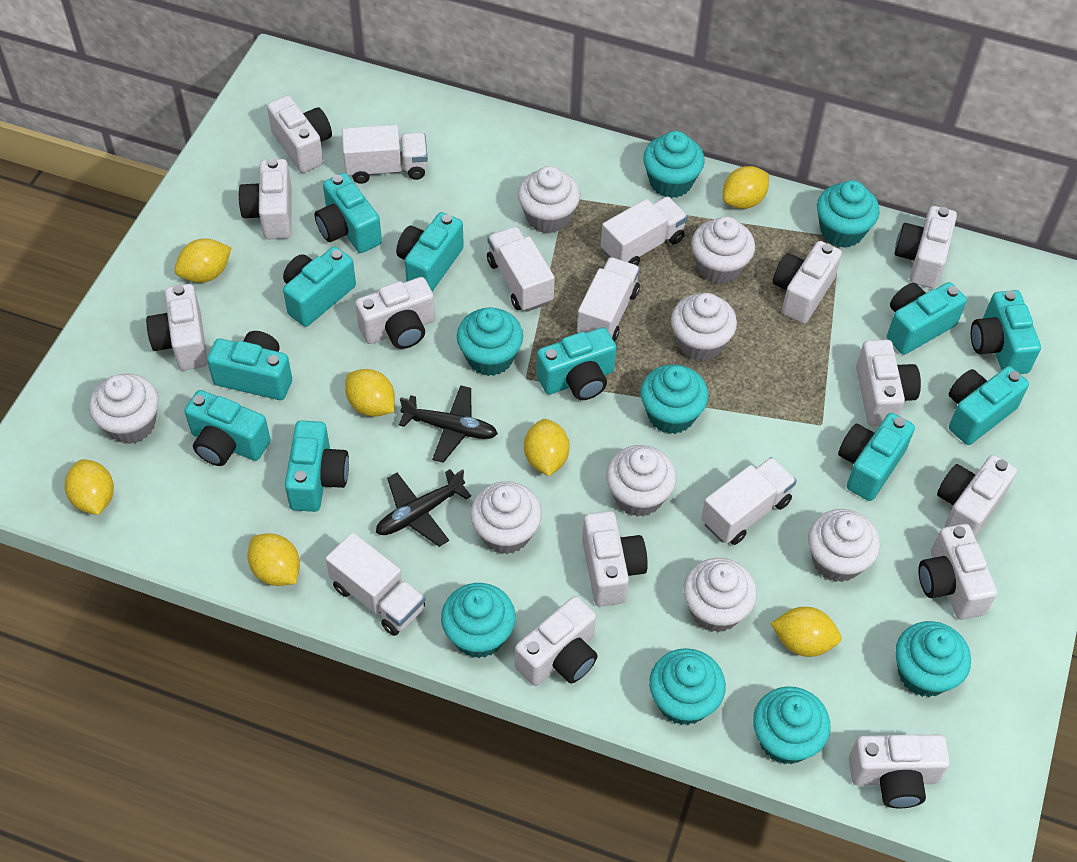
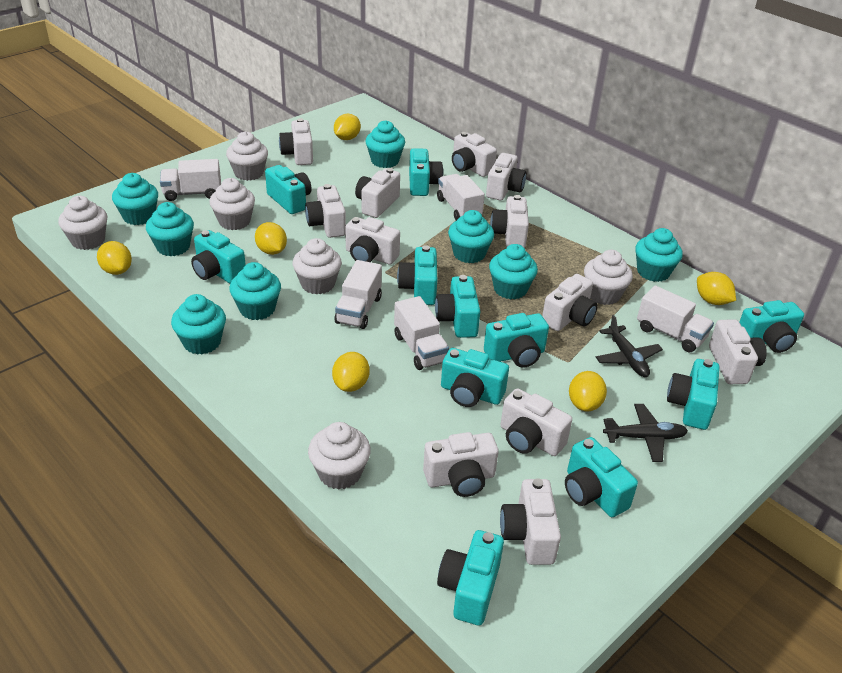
white cupcake: 8 -> 6
white truck: 6 -> 5
yellow lemon: 7 -> 6

